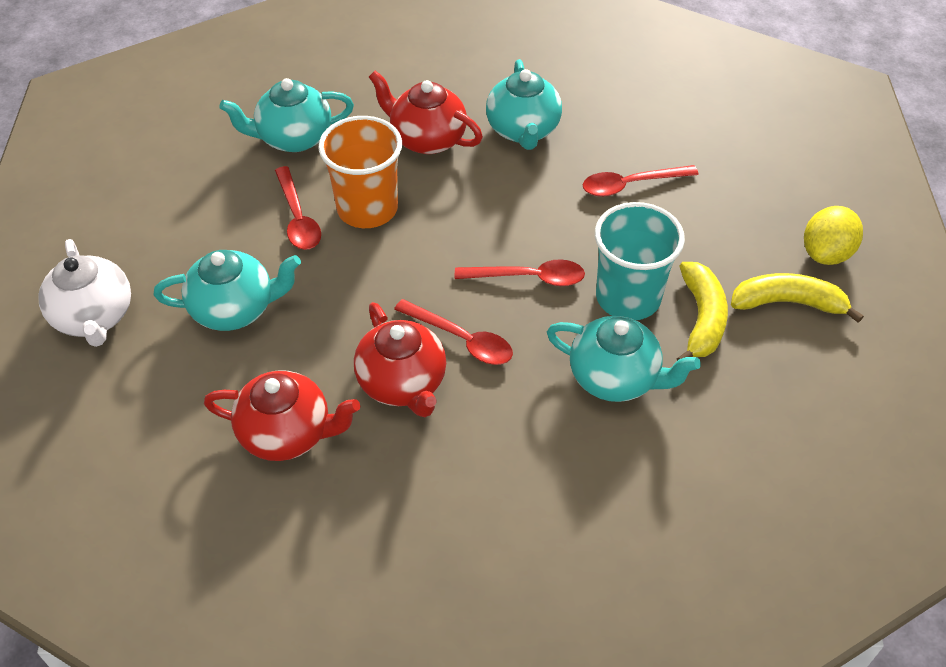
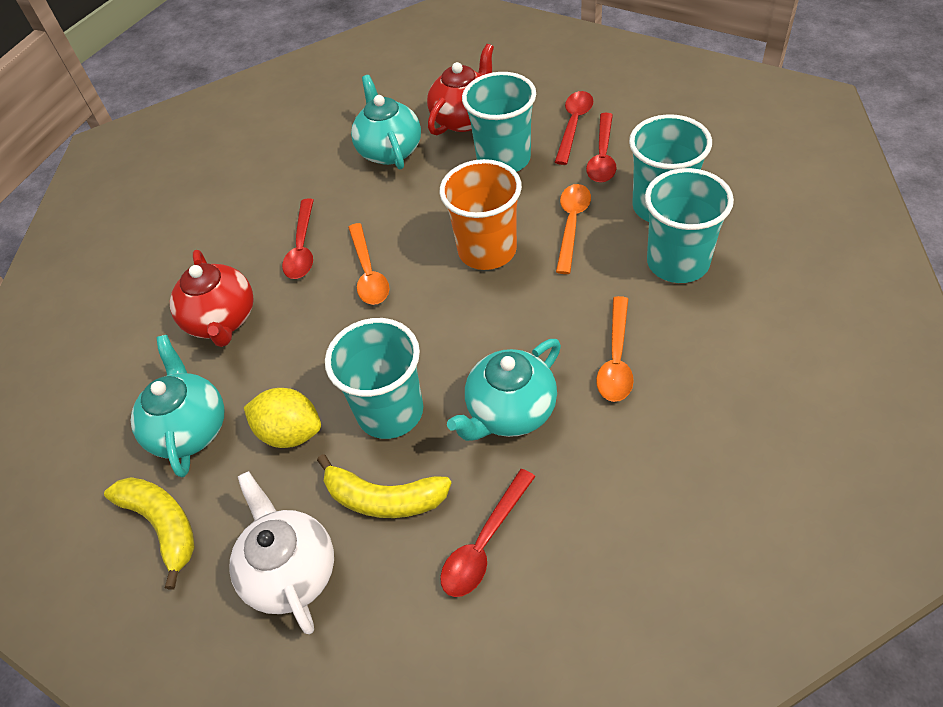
orange spoon: 0 -> 3
red teapot: 3 -> 2
turquoise cup: 1 -> 4
turquoise teapot: 4 -> 3

